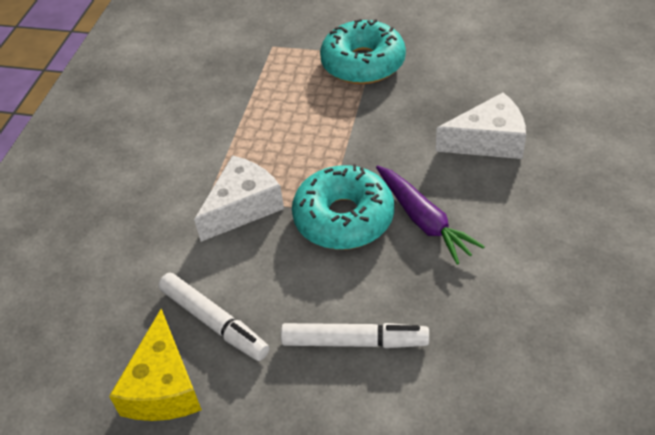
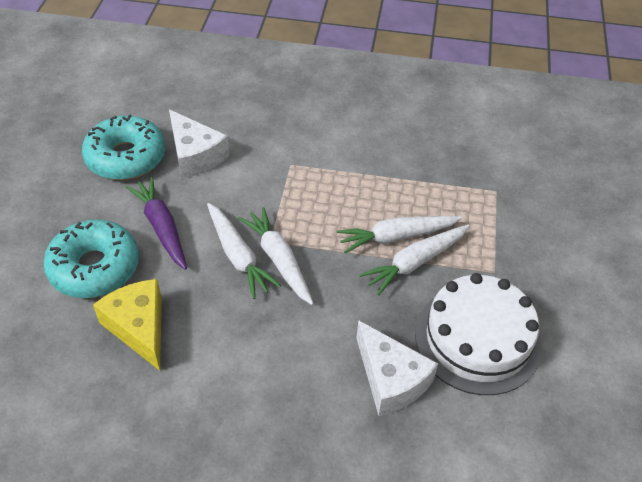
white cake: 0 -> 1
white carrot: 0 -> 4
white marker: 2 -> 0

